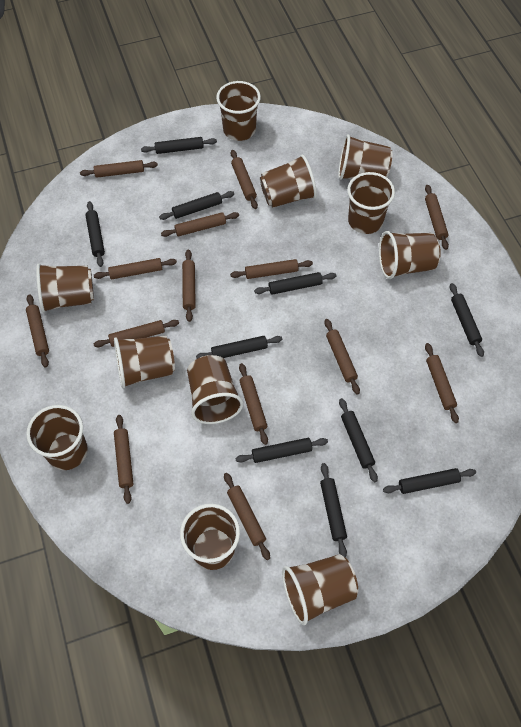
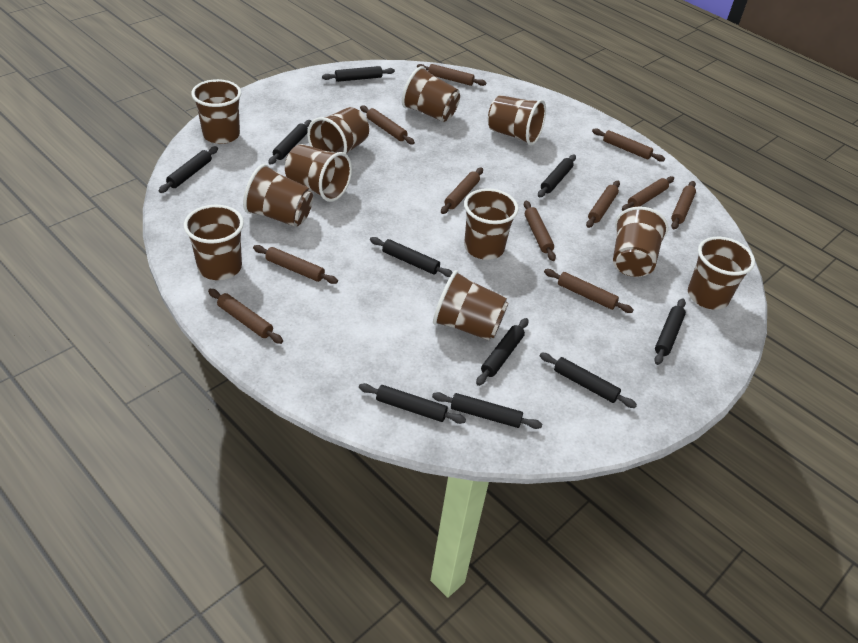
brown rolling pin: 14 -> 11

